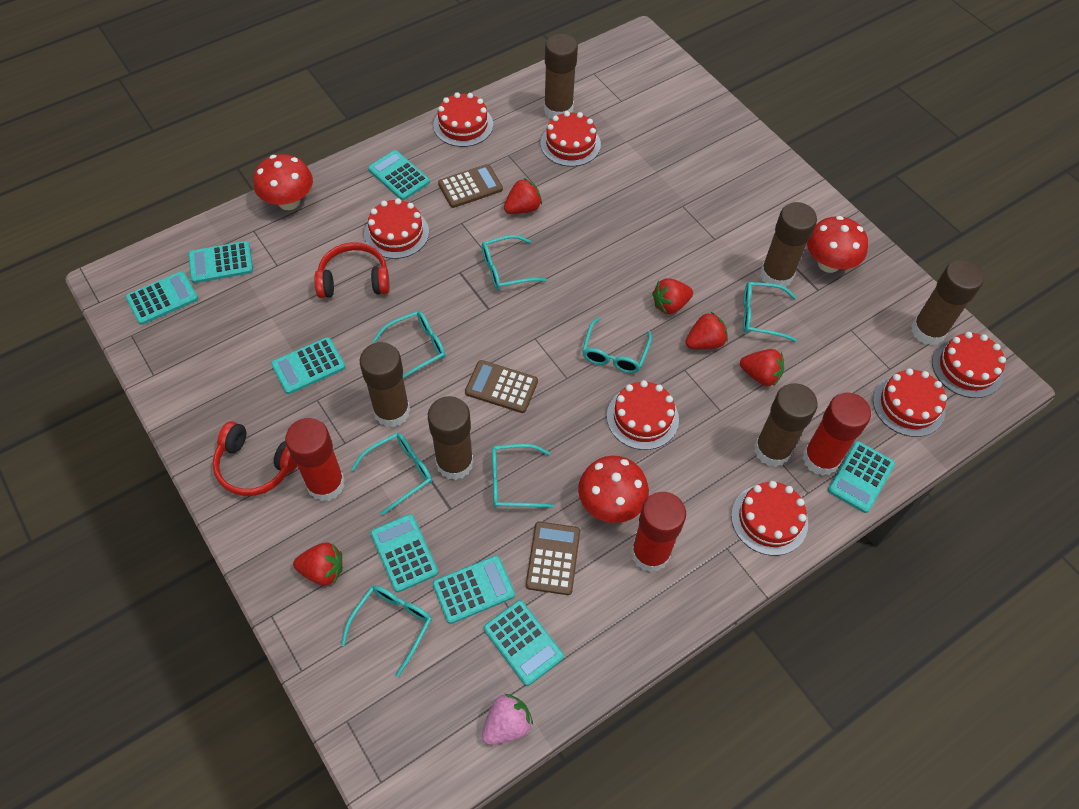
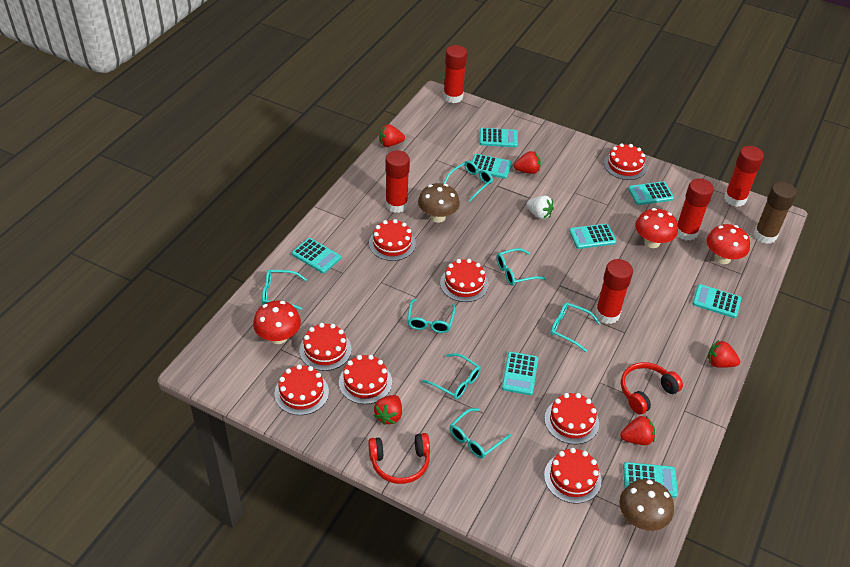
brown calculator: 3 -> 0
brown glue stick: 6 -> 1
brown mushroom: 0 -> 2
pink strawberry: 1 -> 0
red cake: 7 -> 8
red glue stick: 3 -> 5
white strawberry: 0 -> 1

